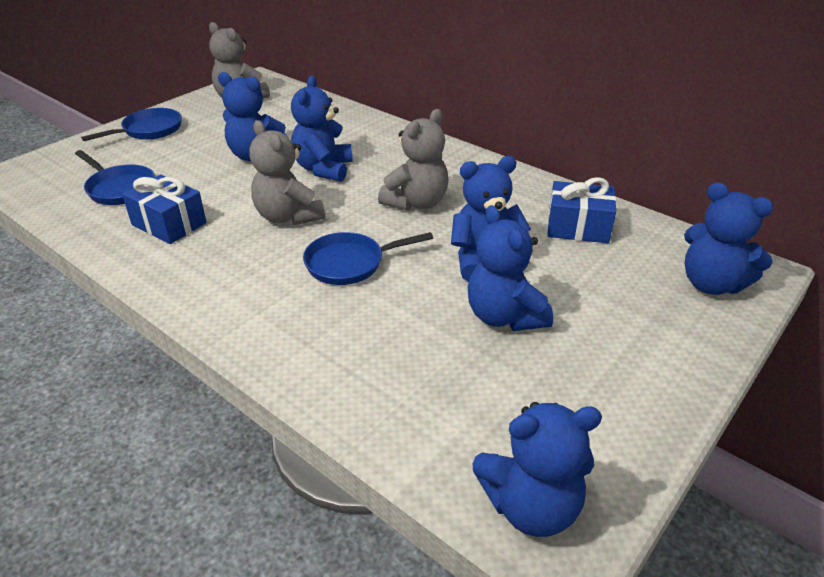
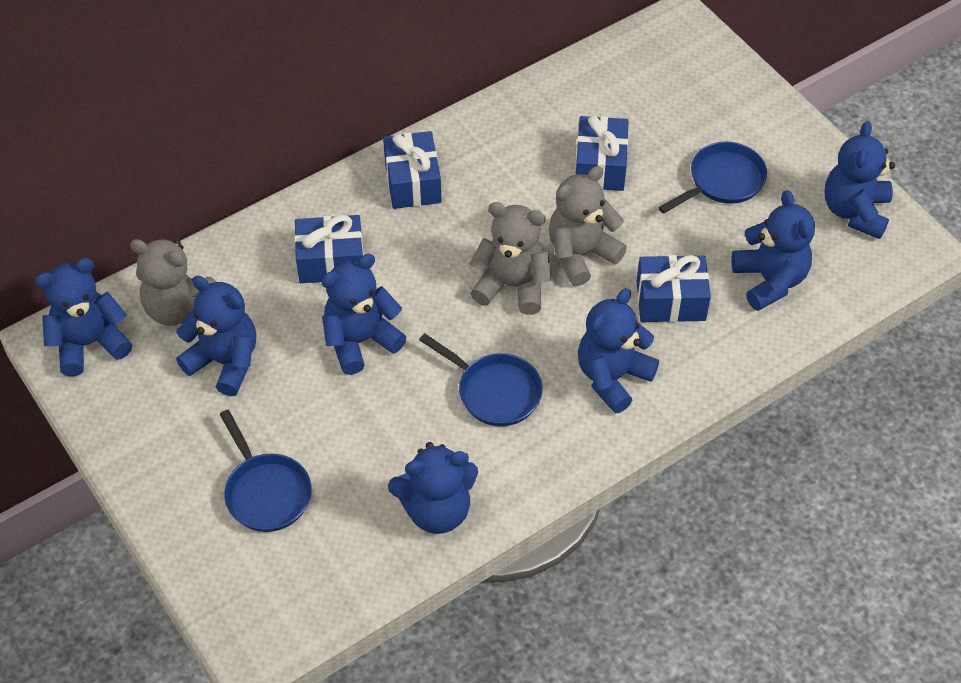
blue gift: 2 -> 4
blue teddy bear: 6 -> 7

